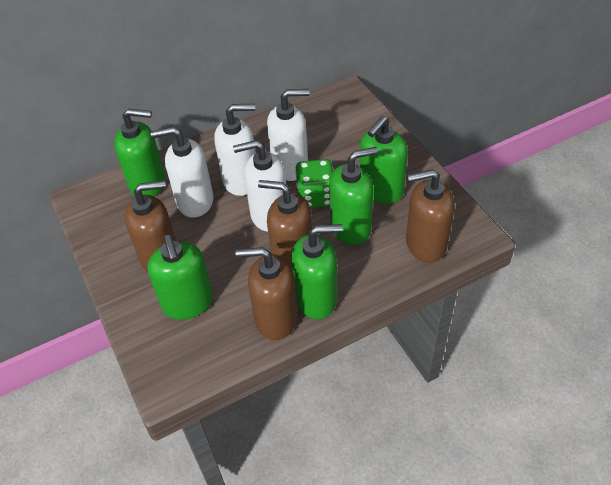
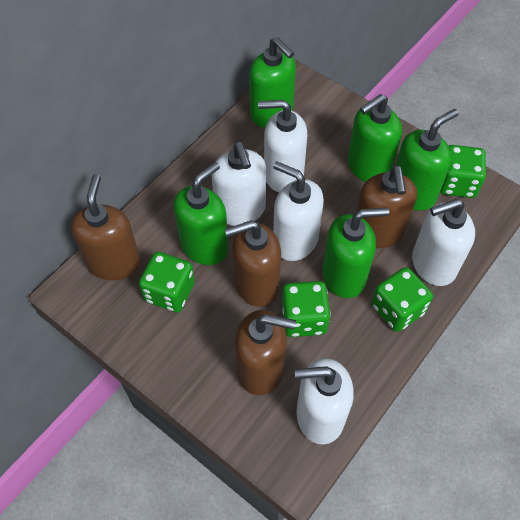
green dice: 1 -> 4
white soap dispenser: 4 -> 5

